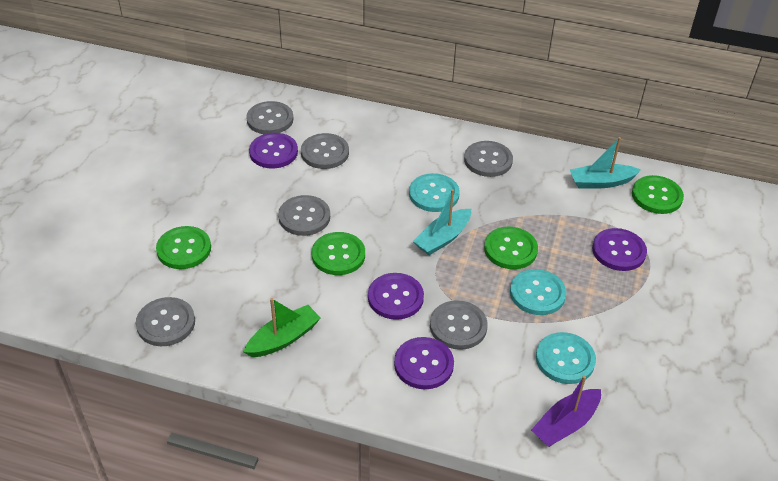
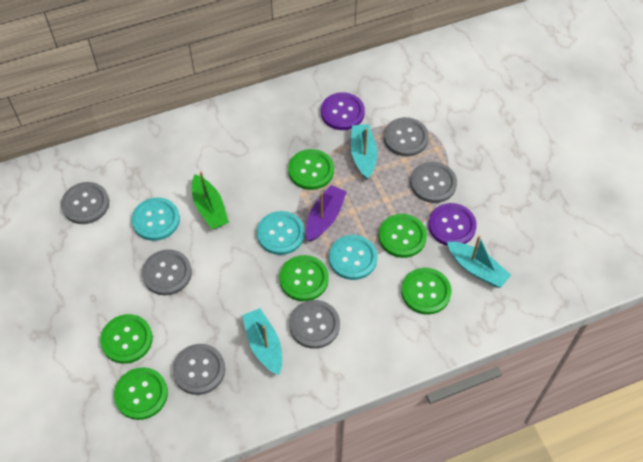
green button: 4 -> 6
purple button: 4 -> 2
turquoise boat: 2 -> 3

